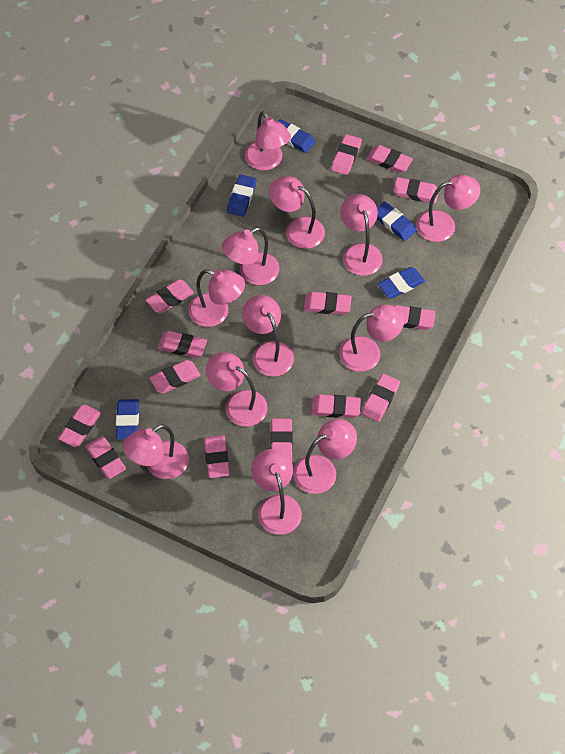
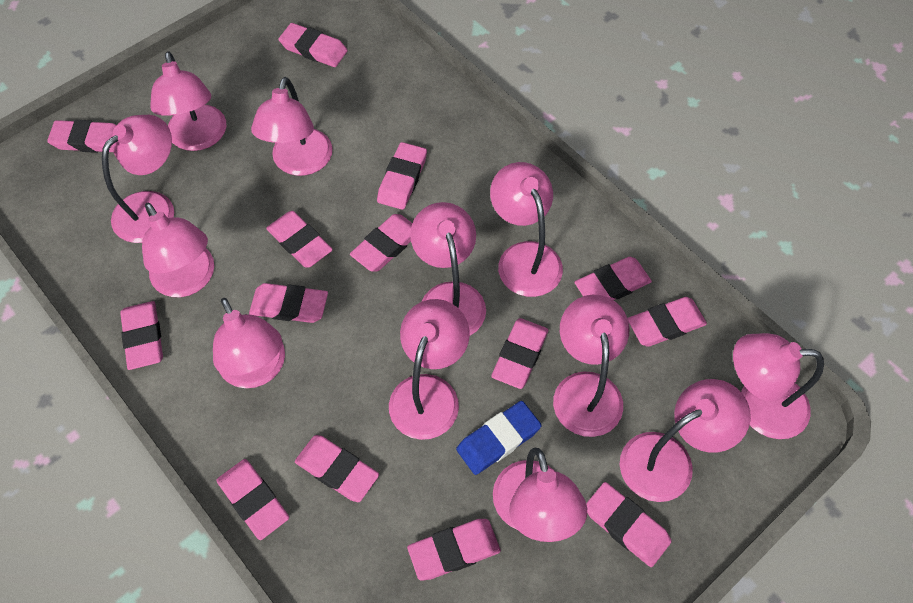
blue eraser: 5 -> 1

